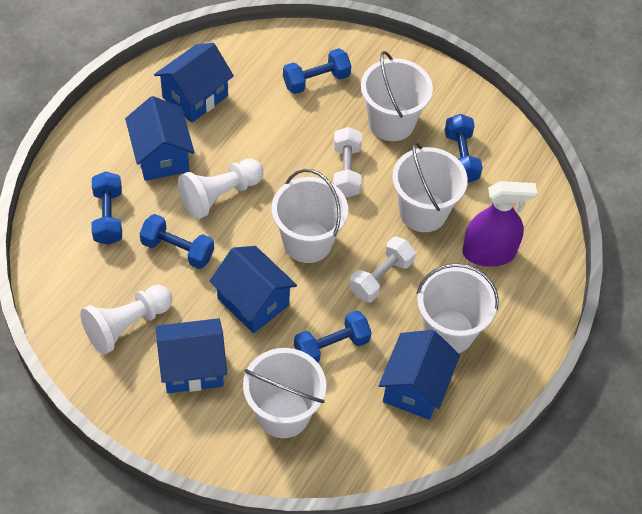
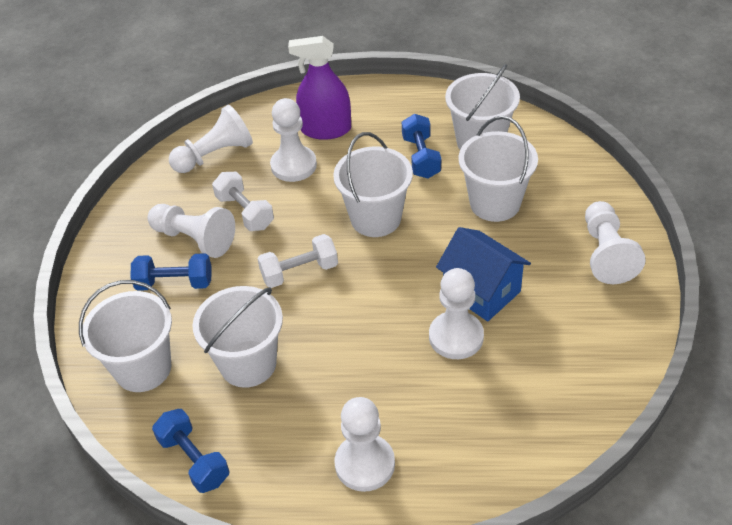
blue dumbbell: 5 -> 3
blue house: 5 -> 1
white pawn: 2 -> 6

